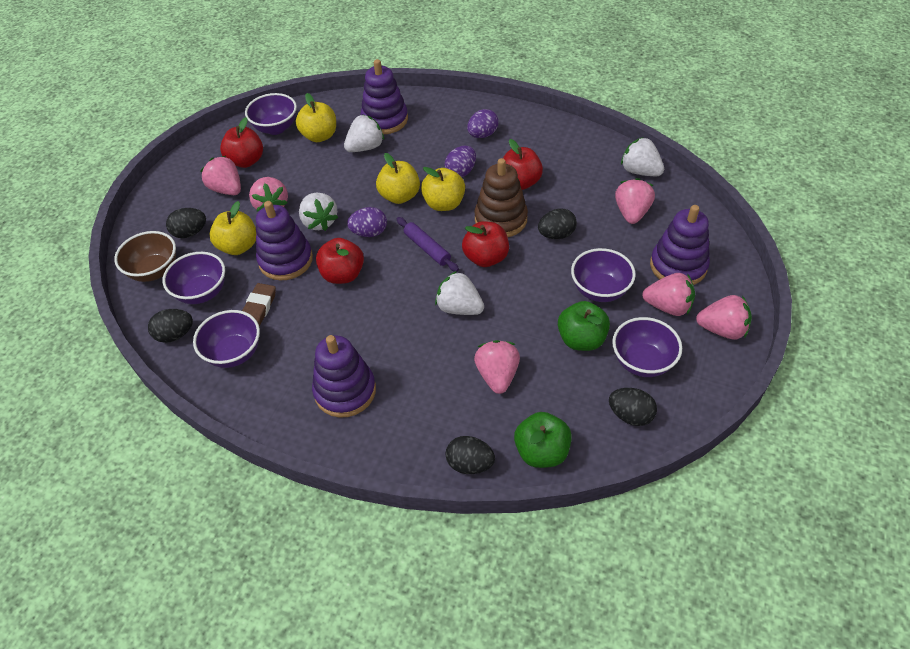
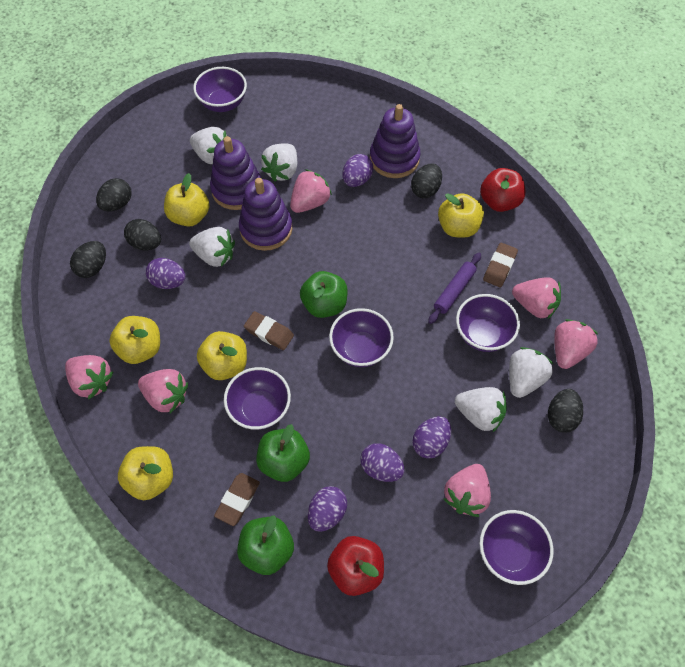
brown bowl: 1 -> 0
brown eraser: 1 -> 3
brown stacking toy: 1 -> 0
green apple: 2 -> 3
purple egg: 3 -> 5
purple stacking toy: 4 -> 3
red apple: 4 -> 2
white strawberry: 4 -> 5
yellow apple: 4 -> 5

